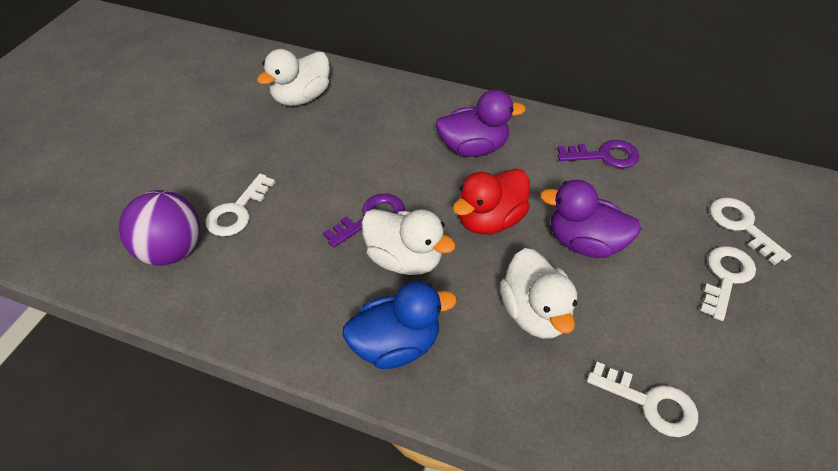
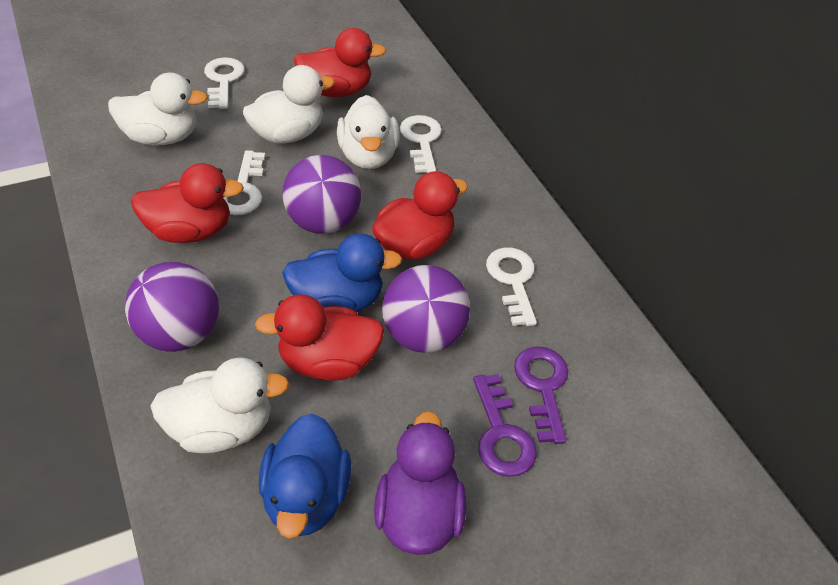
blue duck: 1 -> 2
purple ball: 1 -> 3
purple duck: 2 -> 1
red duck: 1 -> 4
white duck: 3 -> 4

